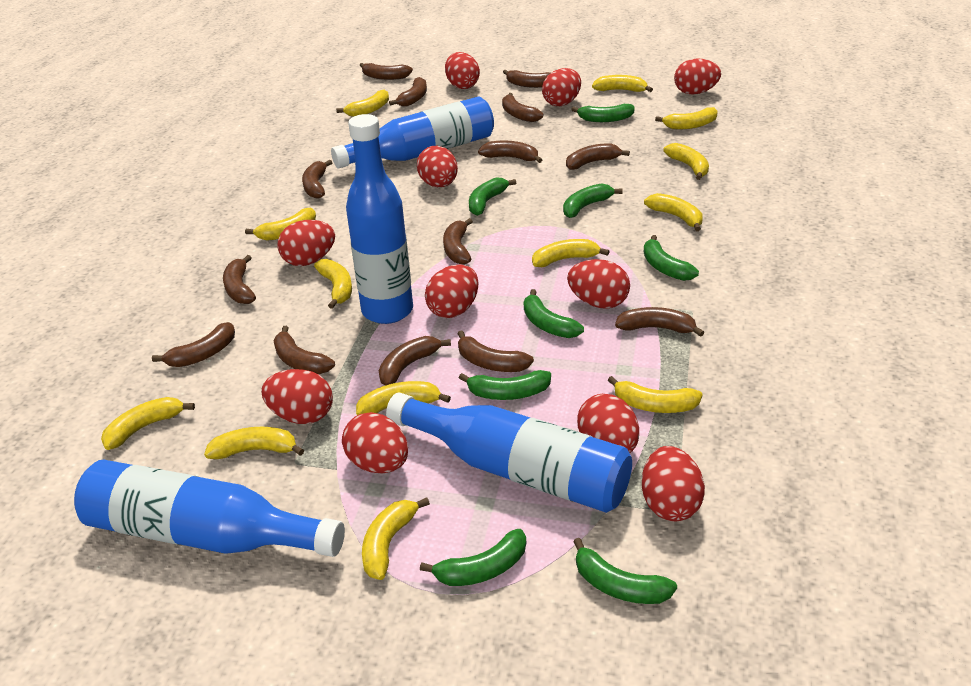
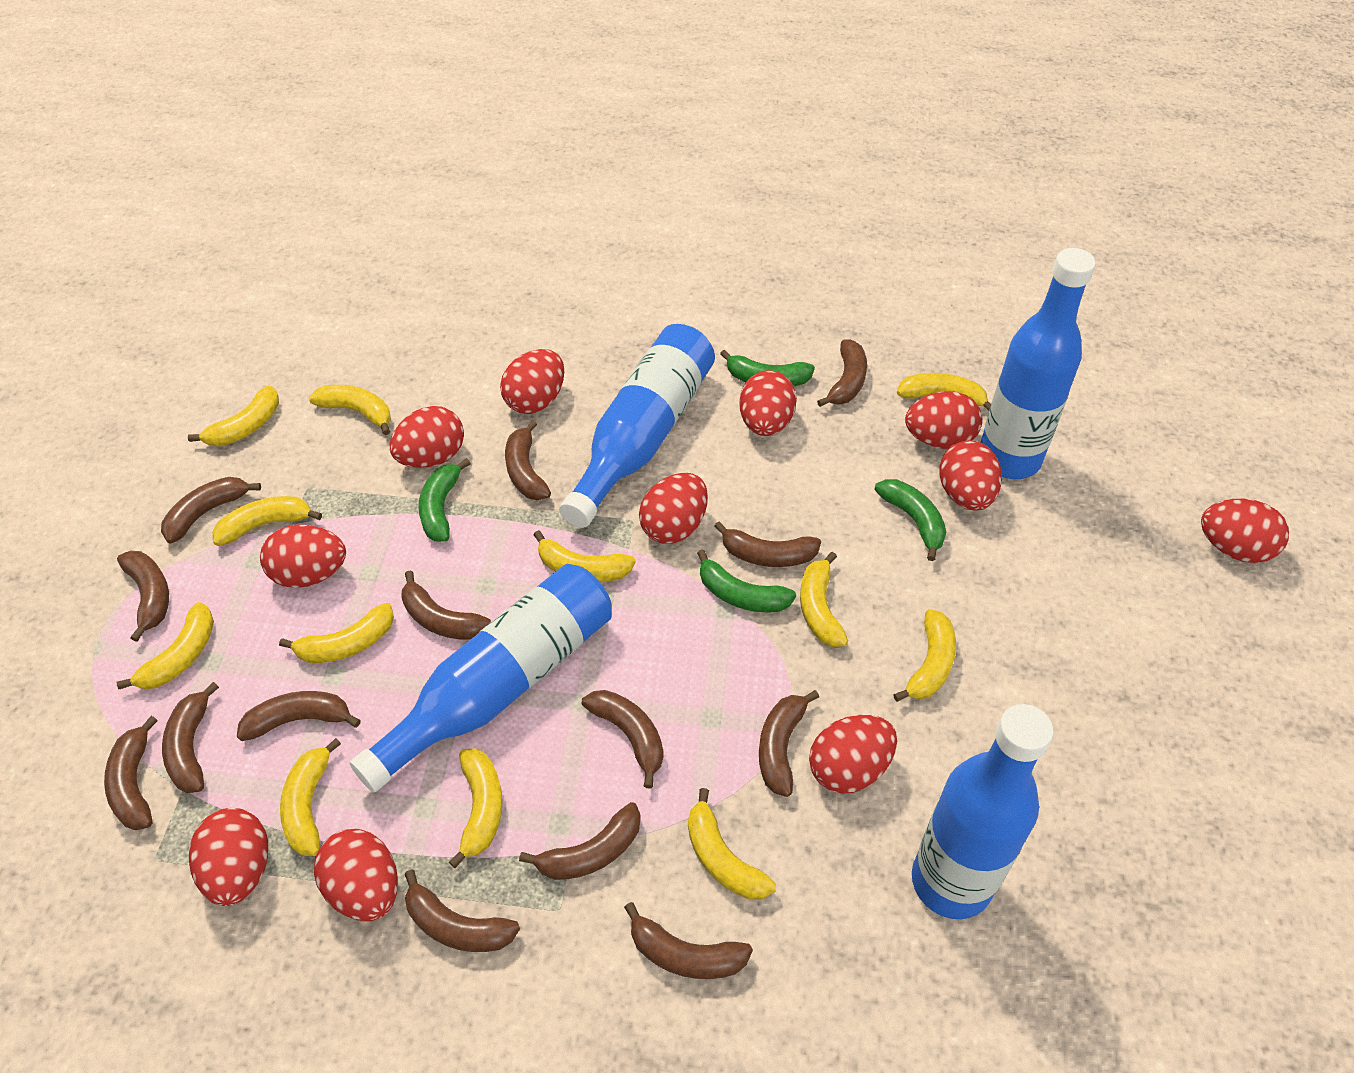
green banana: 8 -> 4
yellow banana: 13 -> 12

